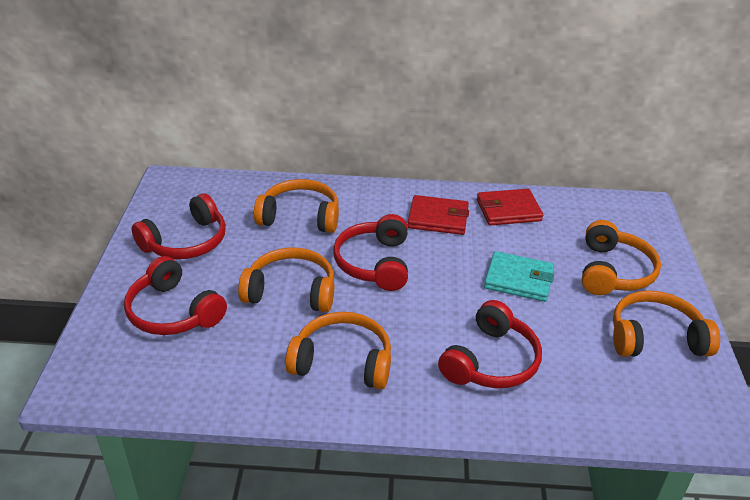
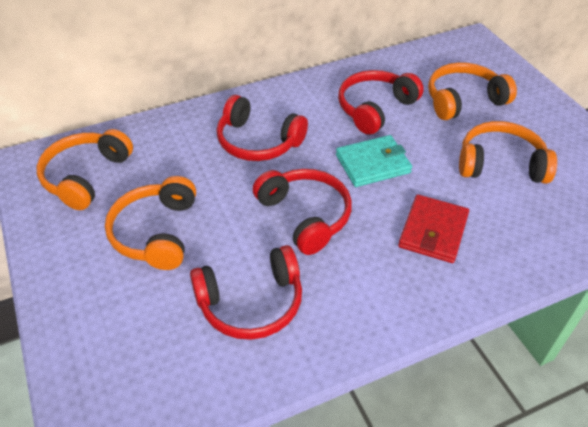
orange headphones: 5 -> 4
red wallet: 2 -> 1

